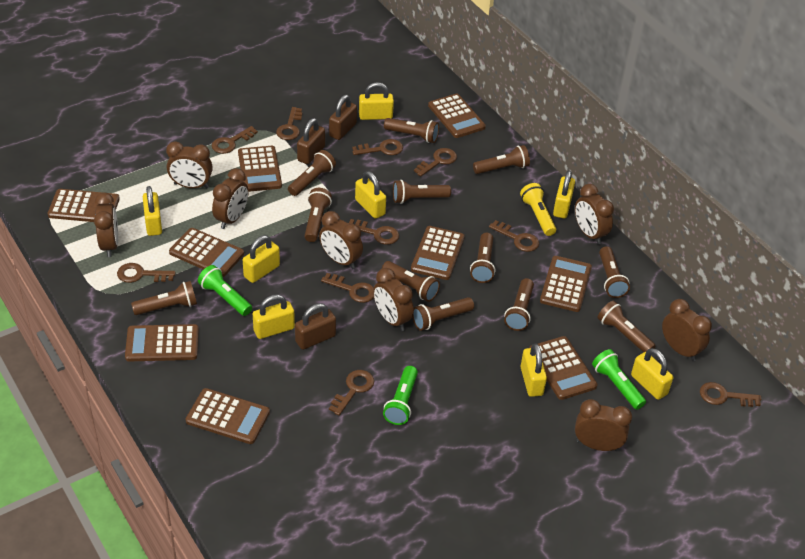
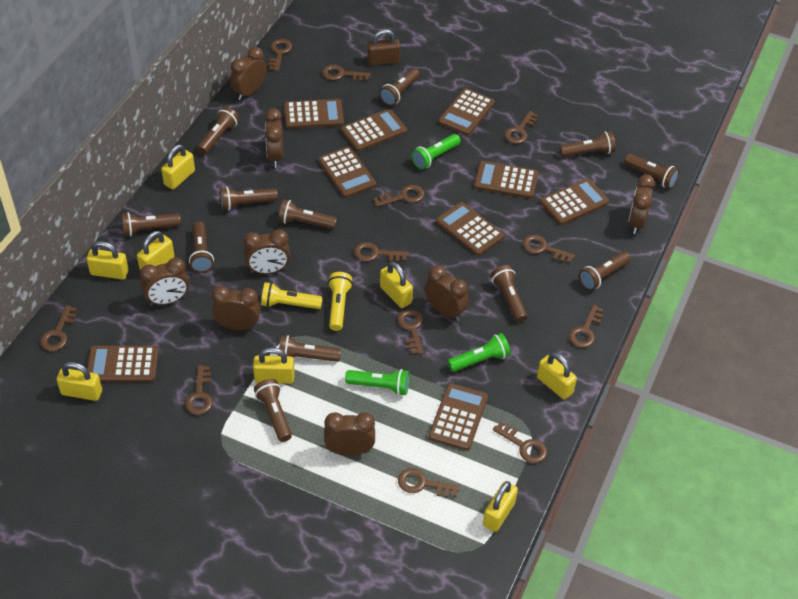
brown key: 10 -> 12
brown padlock: 3 -> 1
yellow flashlight: 1 -> 2

